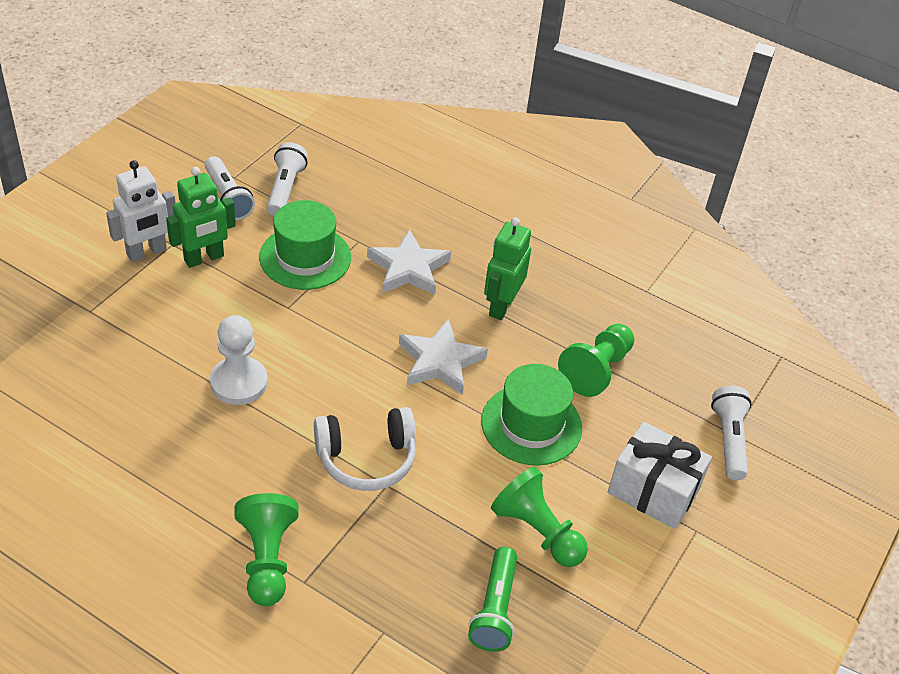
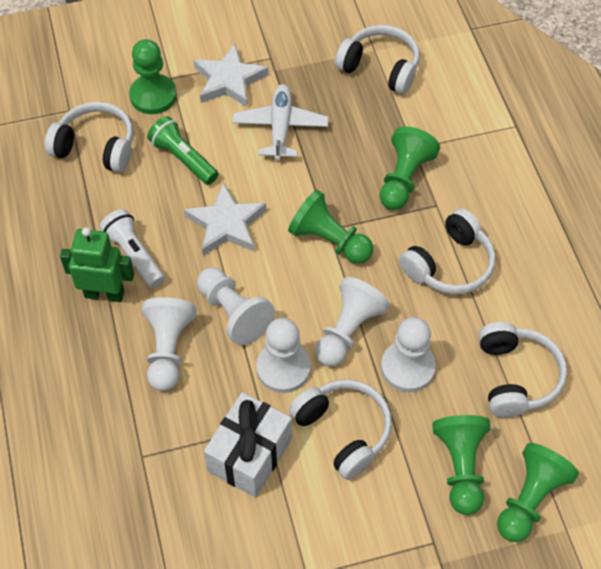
green hat: 2 -> 0
green pawn: 3 -> 5
green robot: 2 -> 1
white flashlight: 3 -> 1
white headphones: 1 -> 5
white pawn: 1 -> 5
white plane: 0 -> 1
white robot: 1 -> 0

